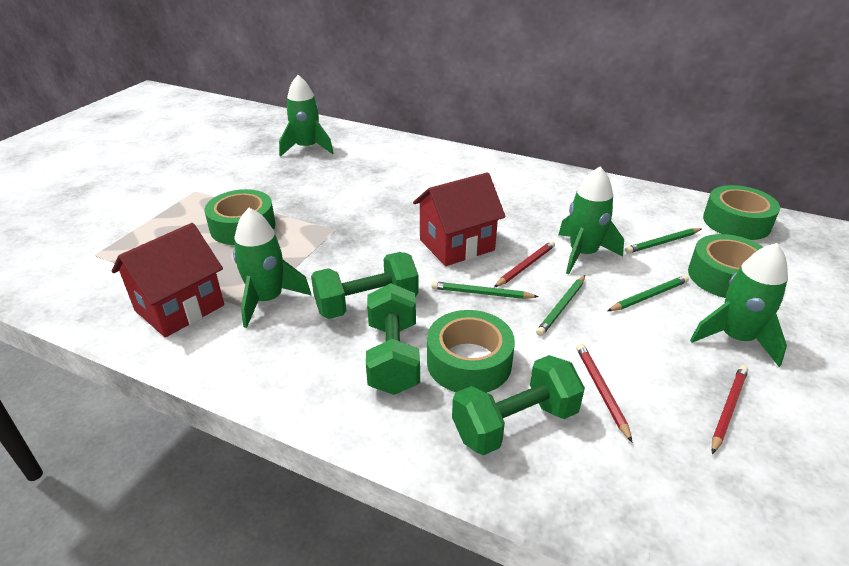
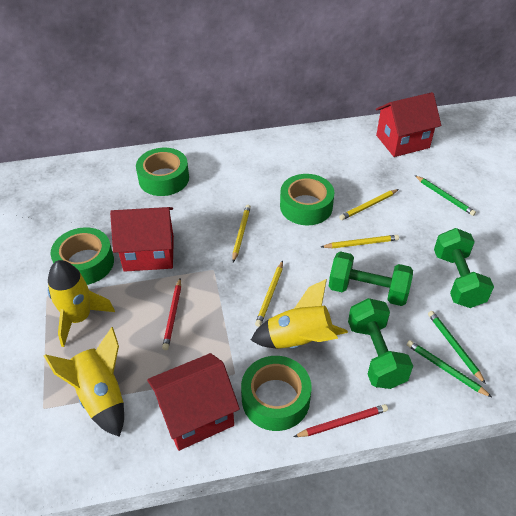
green pencil: 4 -> 3
green rocket: 4 -> 0
red house: 2 -> 3
red pencil: 3 -> 2
yellow pencil: 0 -> 4
yellow rocket: 0 -> 3

